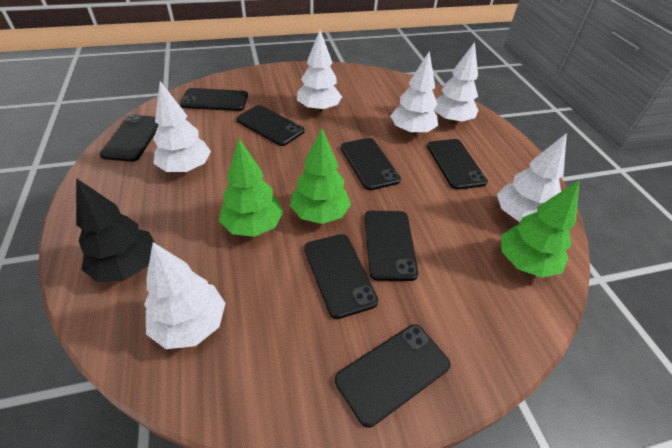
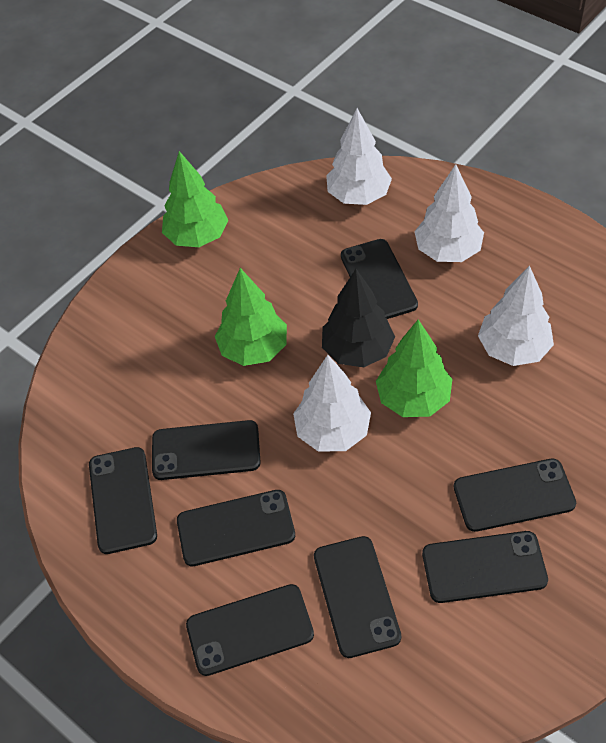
white tree: 6 -> 4

